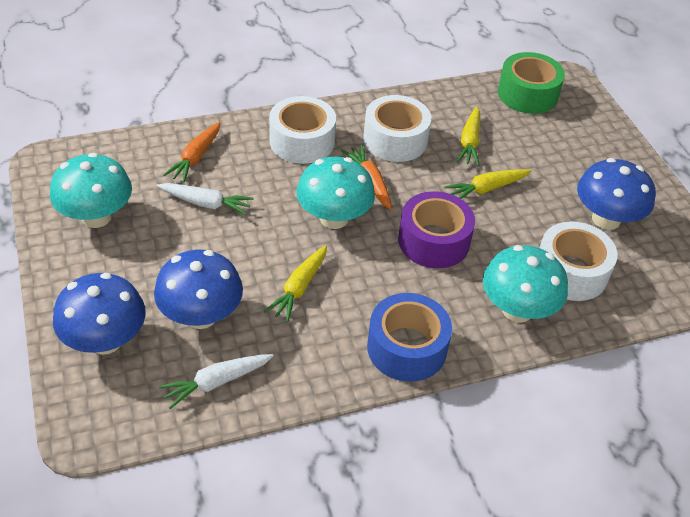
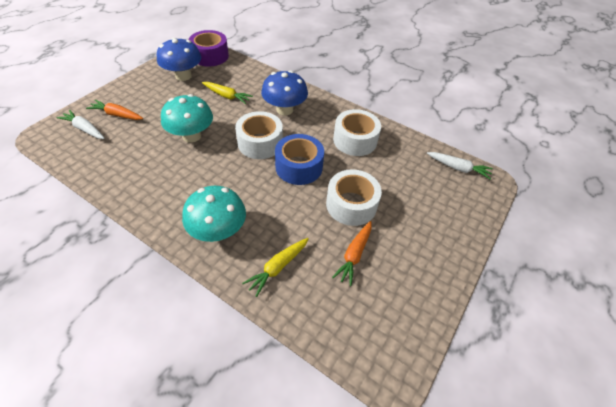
blue mushroom: 3 -> 2
green tape: 1 -> 0
turquoise mushroom: 3 -> 2
yellow carrot: 3 -> 2

